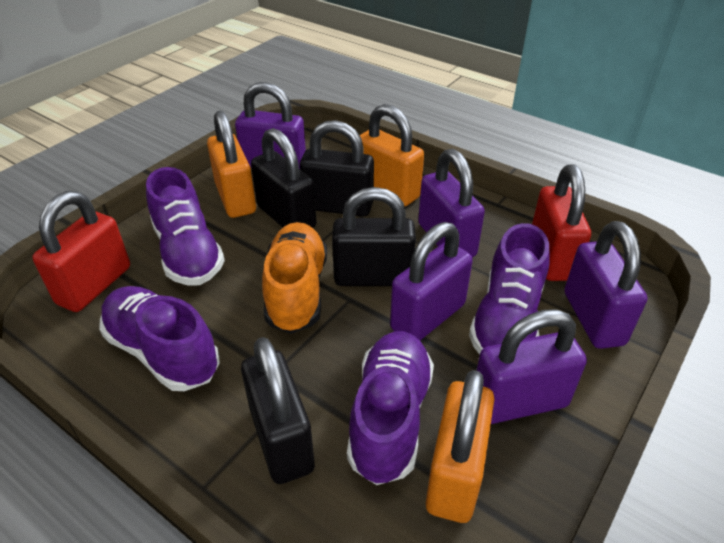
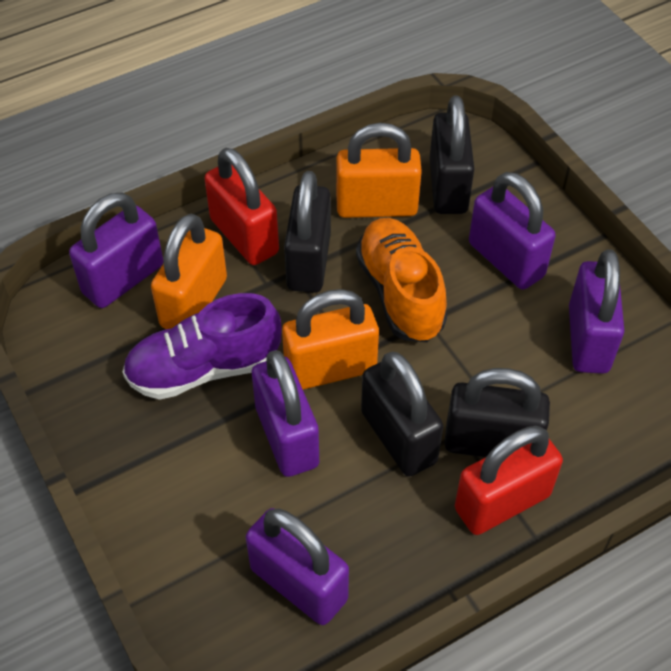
purple shoe: 4 -> 1

